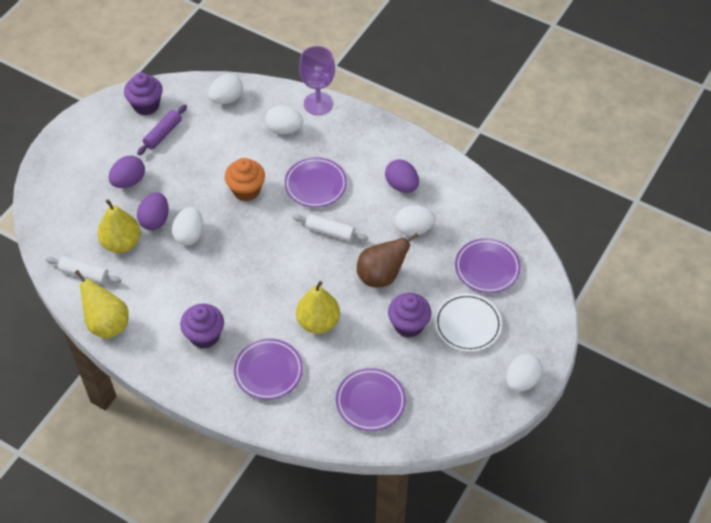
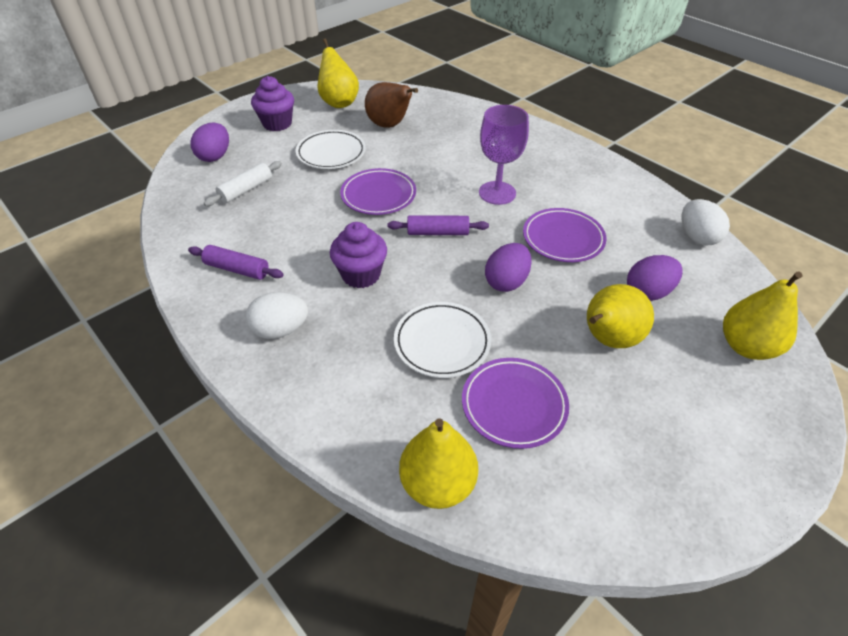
orange cupcake: 1 -> 0
purple cupcake: 3 -> 2
purple plate: 4 -> 3
purple rolling pin: 1 -> 2
white egg: 5 -> 2
white plate: 1 -> 2
white rolling pin: 2 -> 1
yellow pear: 3 -> 4

